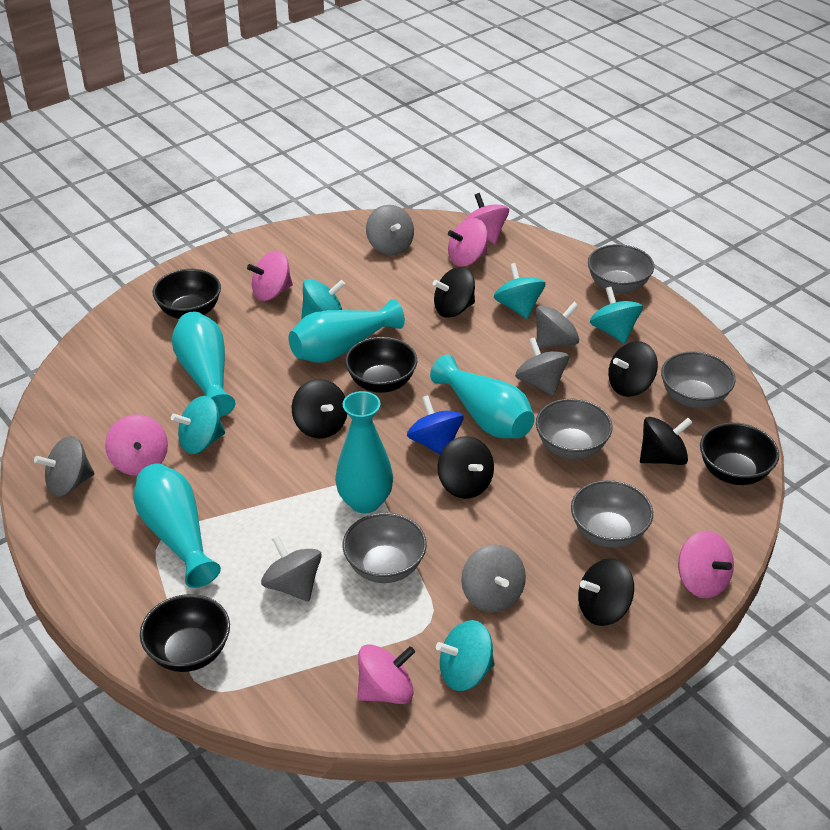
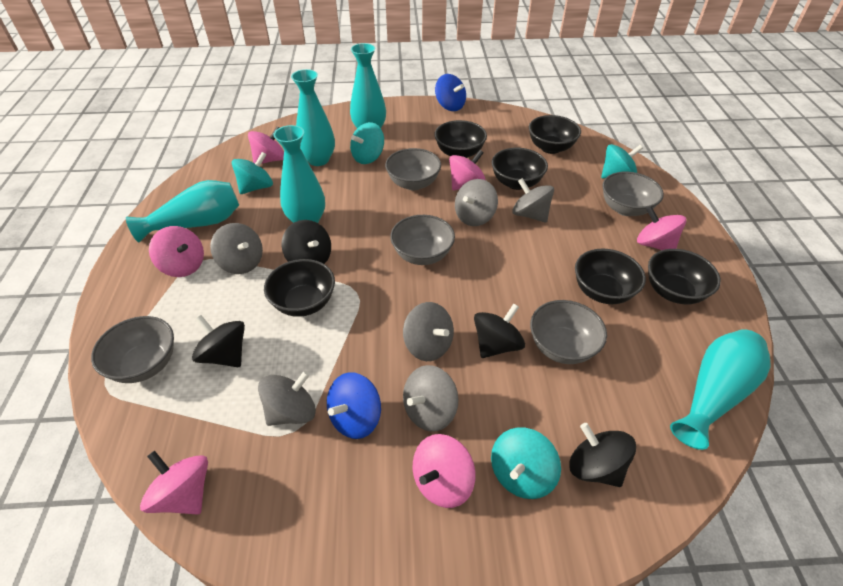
black bowl: 4 -> 6
black spinning top: 6 -> 4
blue spinning top: 1 -> 2
turquoise spinning top: 5 -> 4

